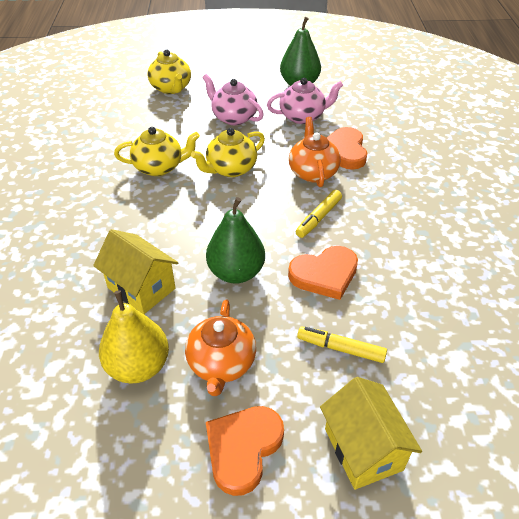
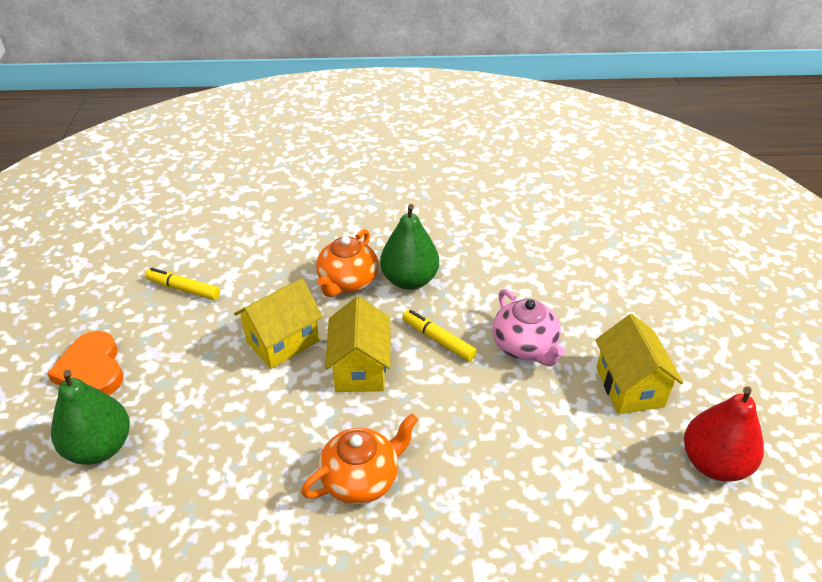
orange heart: 3 -> 1
pink teapot: 2 -> 1
red pear: 0 -> 1
yellow house: 2 -> 3
yellow pear: 1 -> 0
yellow teapot: 3 -> 0

